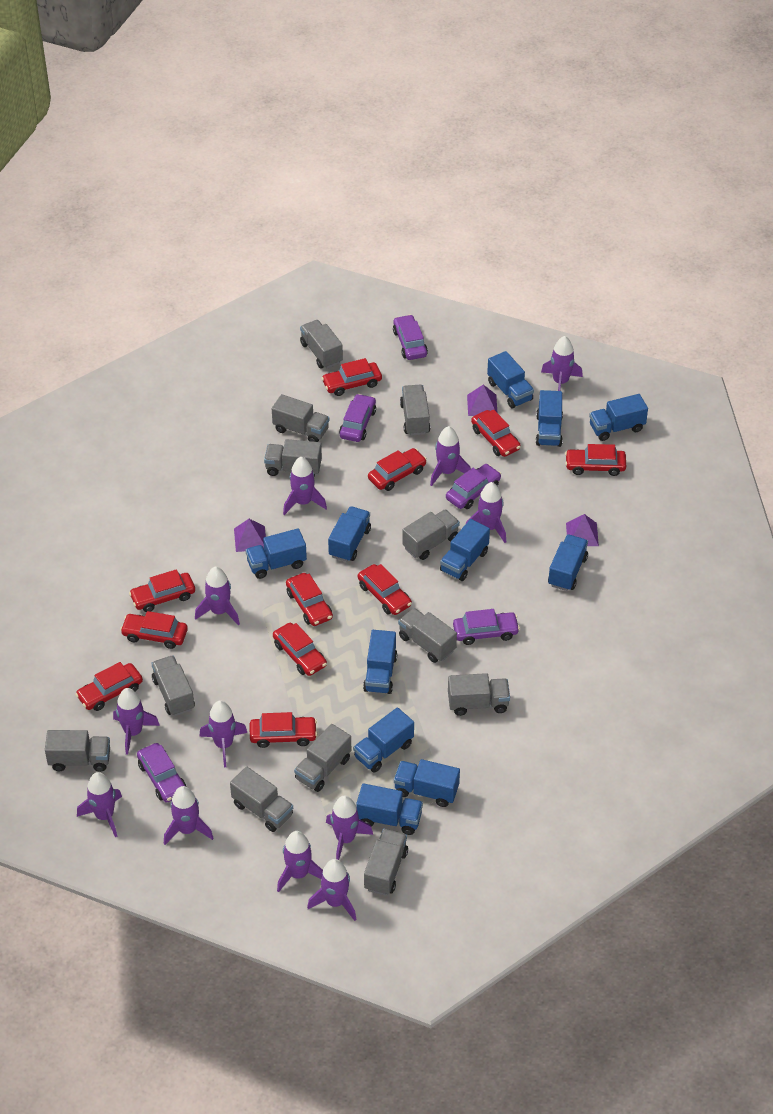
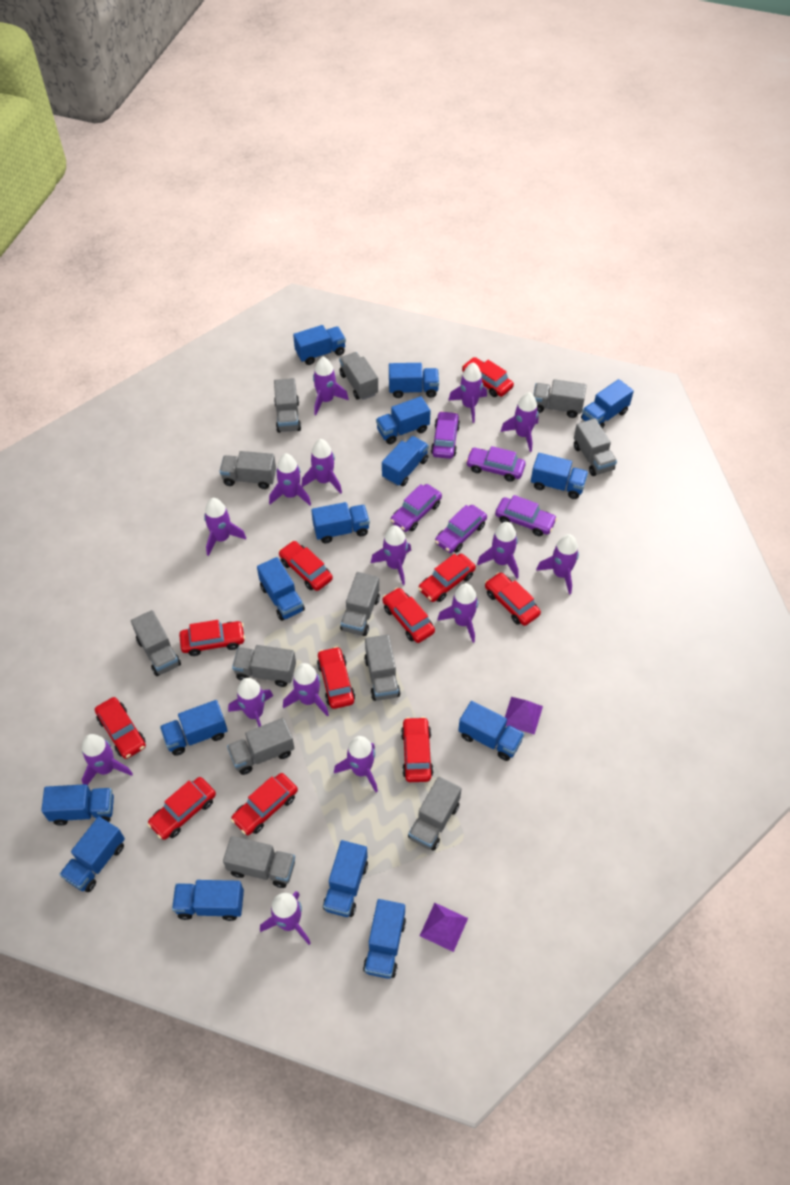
blue truck: 11 -> 15
purple pyramid: 3 -> 2
purple rocket: 12 -> 15

